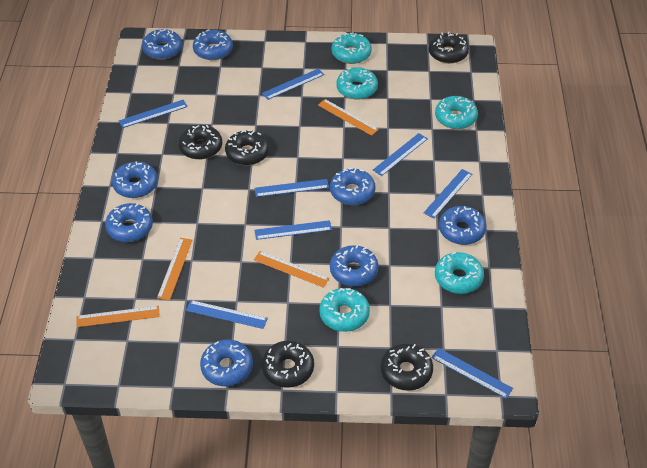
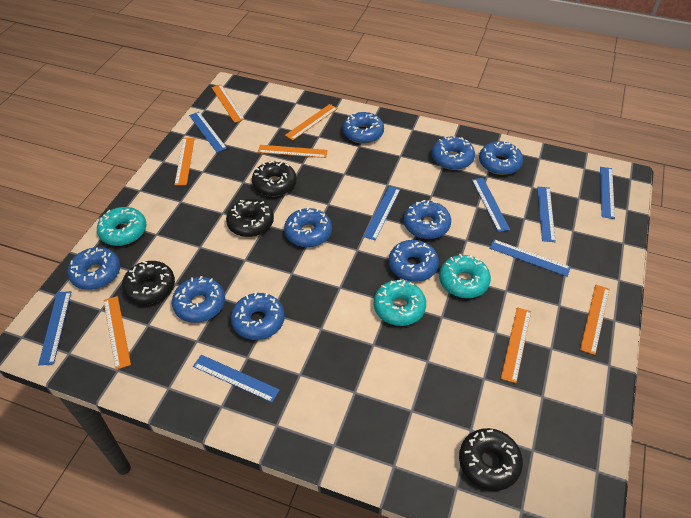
black donut: 5 -> 4
blue donut: 8 -> 9
orange ruler: 4 -> 7
turquoise donut: 5 -> 3

